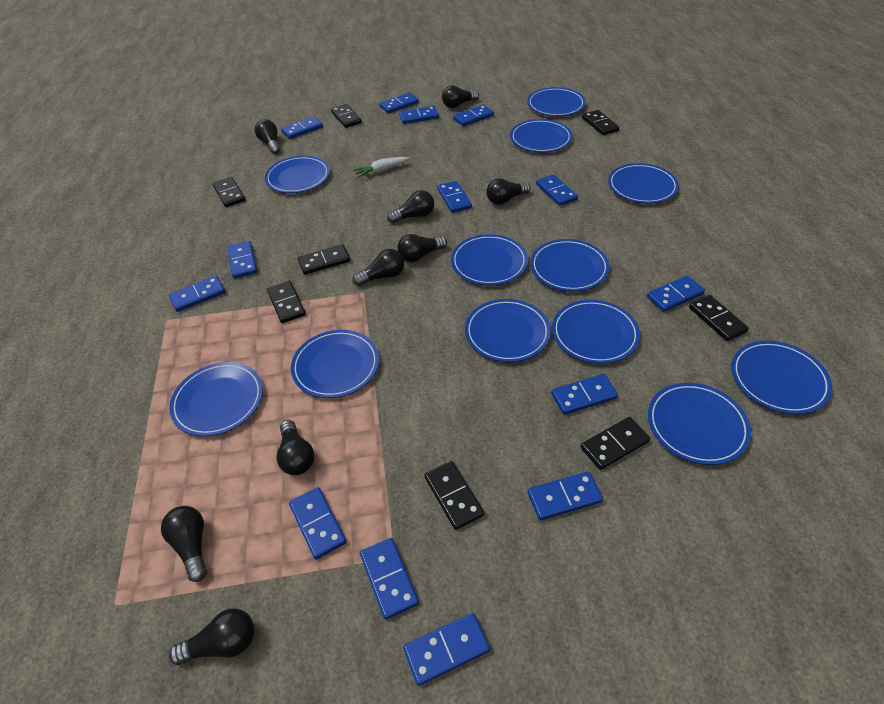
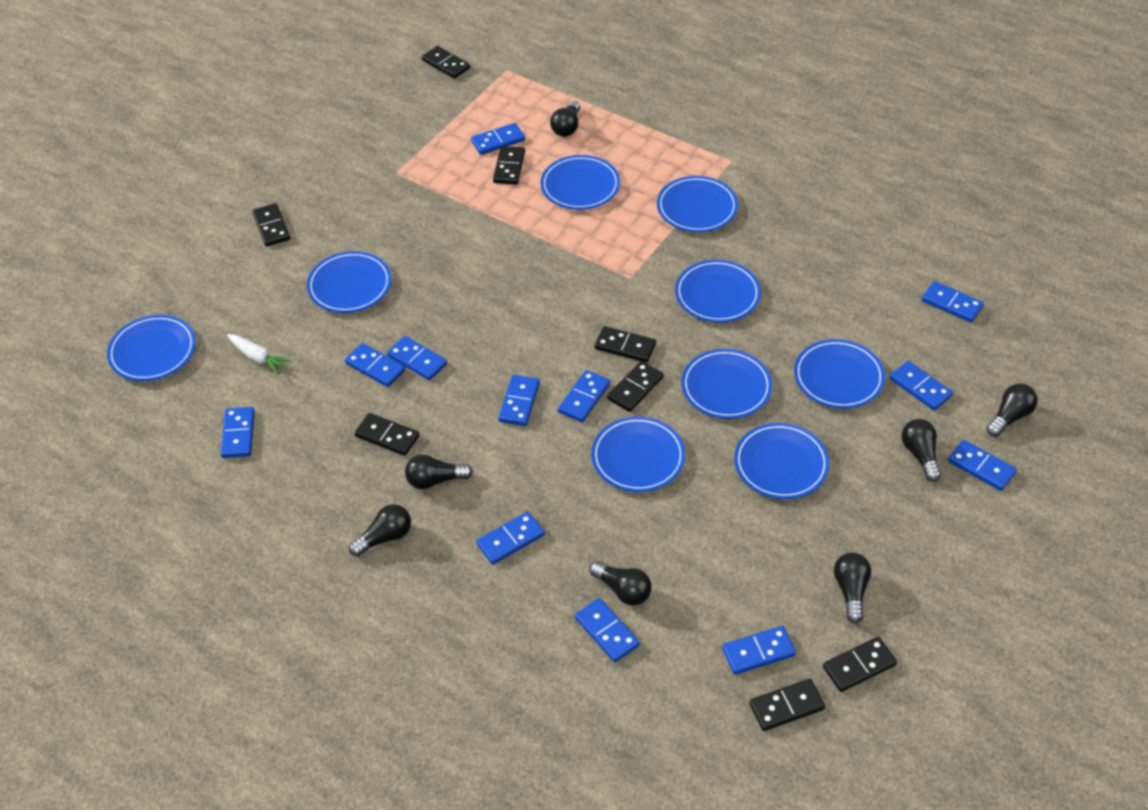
black light bulb: 9 -> 7
blue domino: 14 -> 12
blue plate: 12 -> 9

